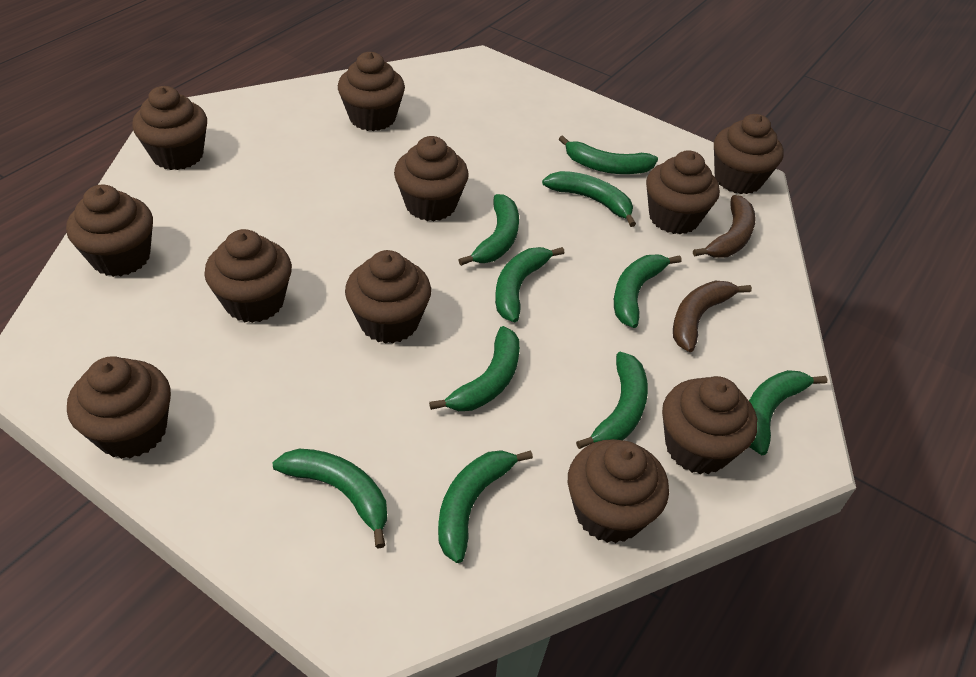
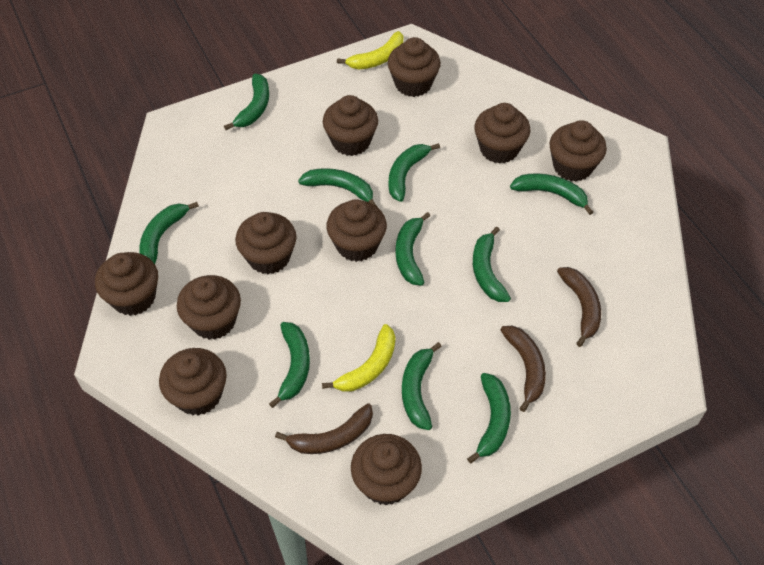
brown banana: 2 -> 3
brown cupcake: 11 -> 10
yellow banana: 0 -> 2

